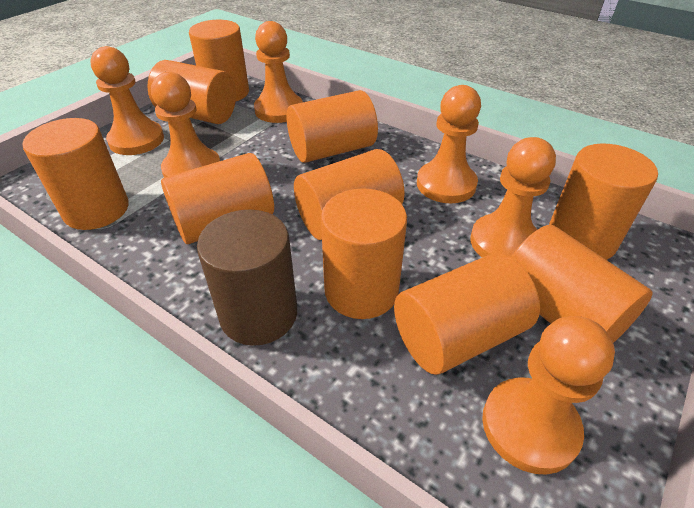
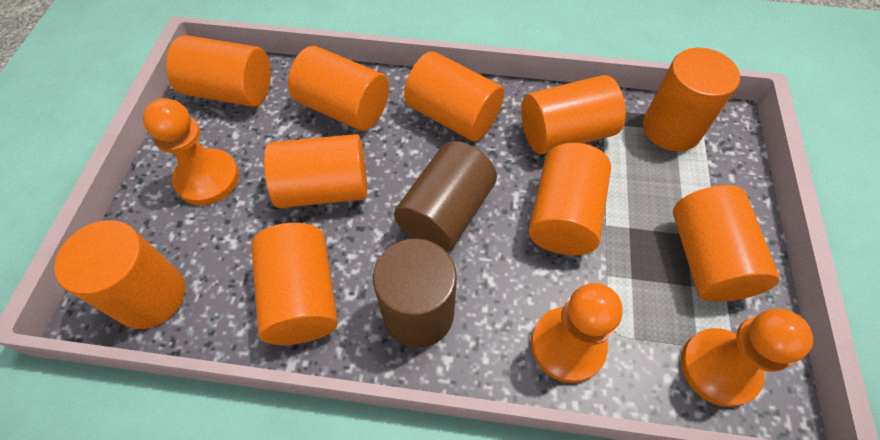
brown cylinder: 1 -> 2
orange pawn: 6 -> 3

